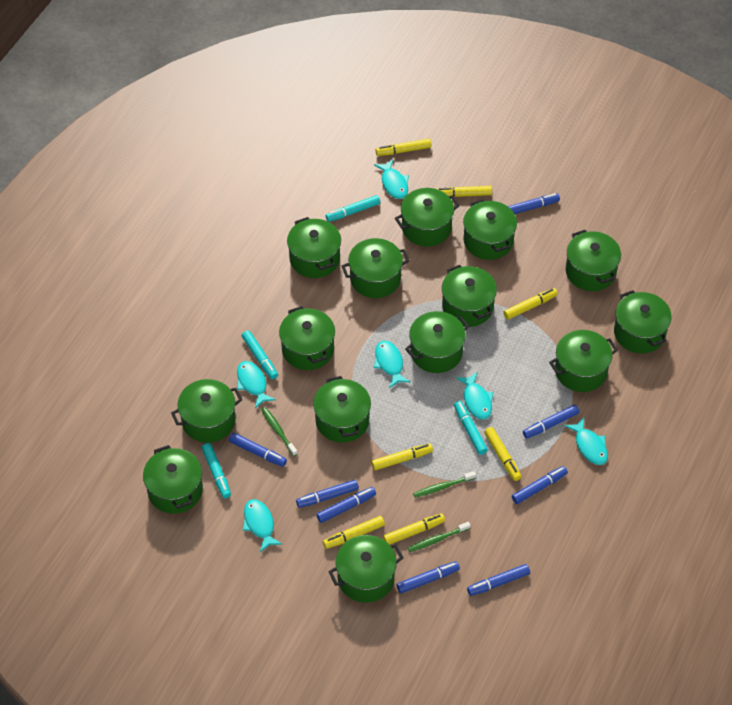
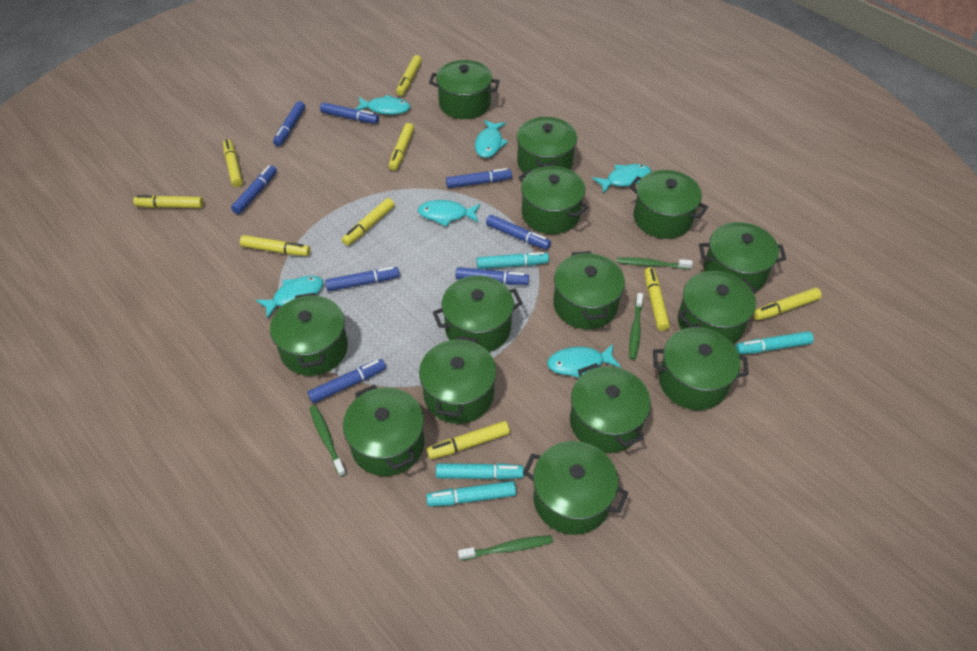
green toothbrush: 3 -> 4
yellow marker: 7 -> 9

